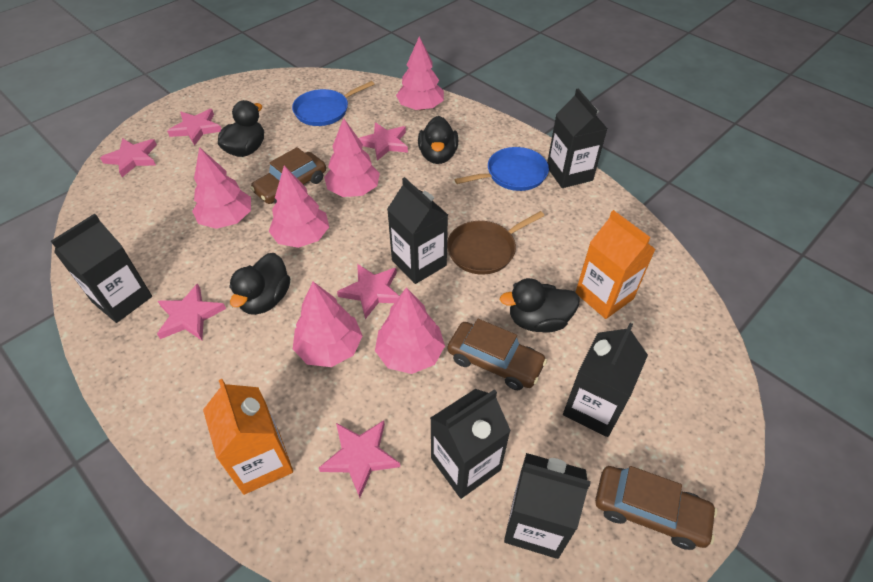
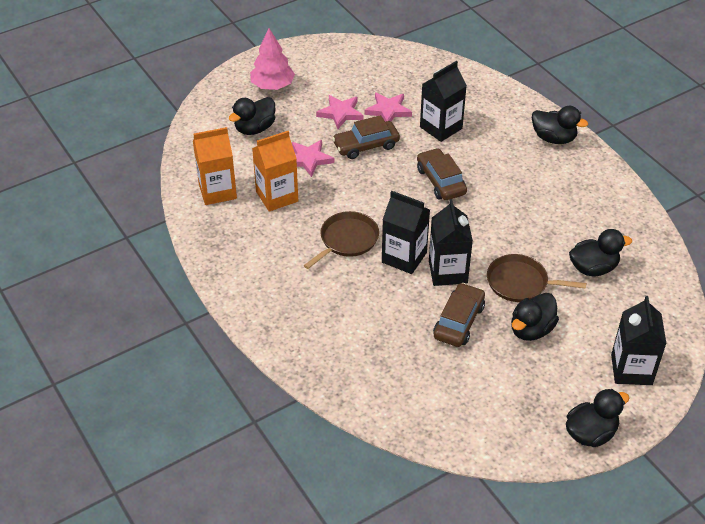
black carton: 6 -> 4
black duck: 4 -> 5
blue pan: 2 -> 0
brown pan: 1 -> 2
pink star: 6 -> 3
pink tree: 6 -> 1

